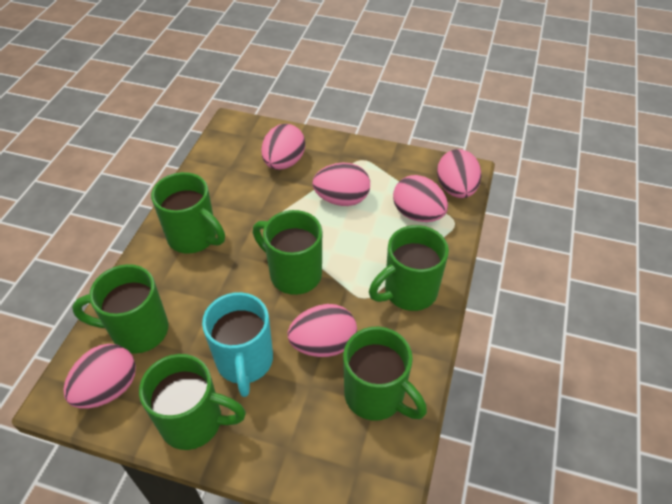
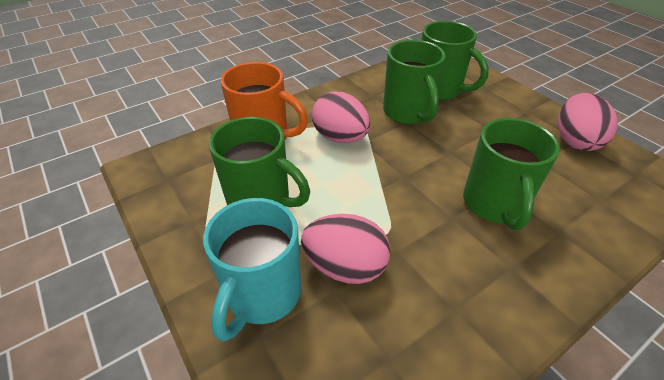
green mug: 6 -> 4
orange mug: 0 -> 1
pink egg: 6 -> 3

